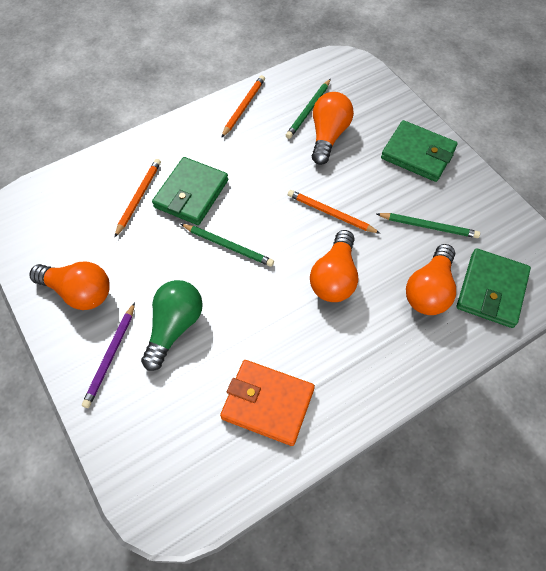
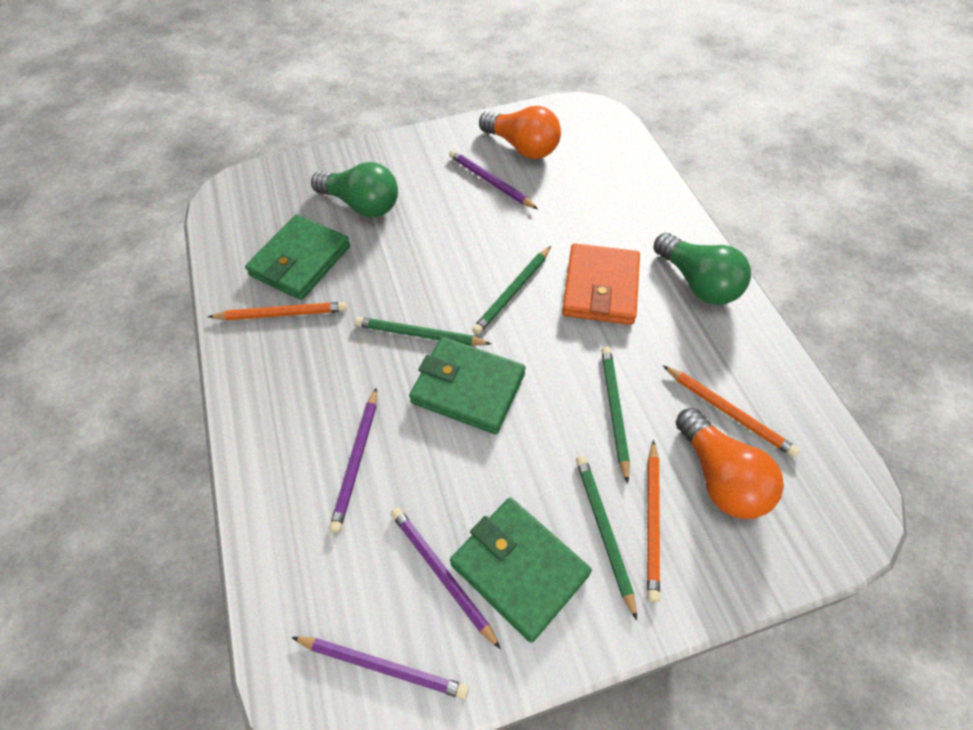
green light bulb: 1 -> 2
green pencil: 3 -> 4
orange light bulb: 4 -> 2
purple pencil: 1 -> 4

